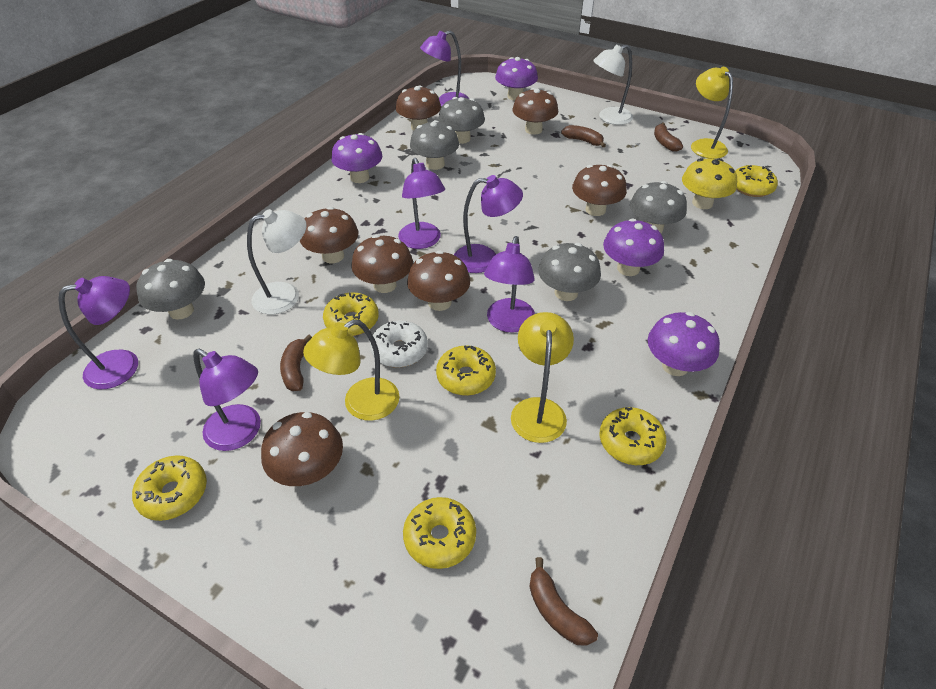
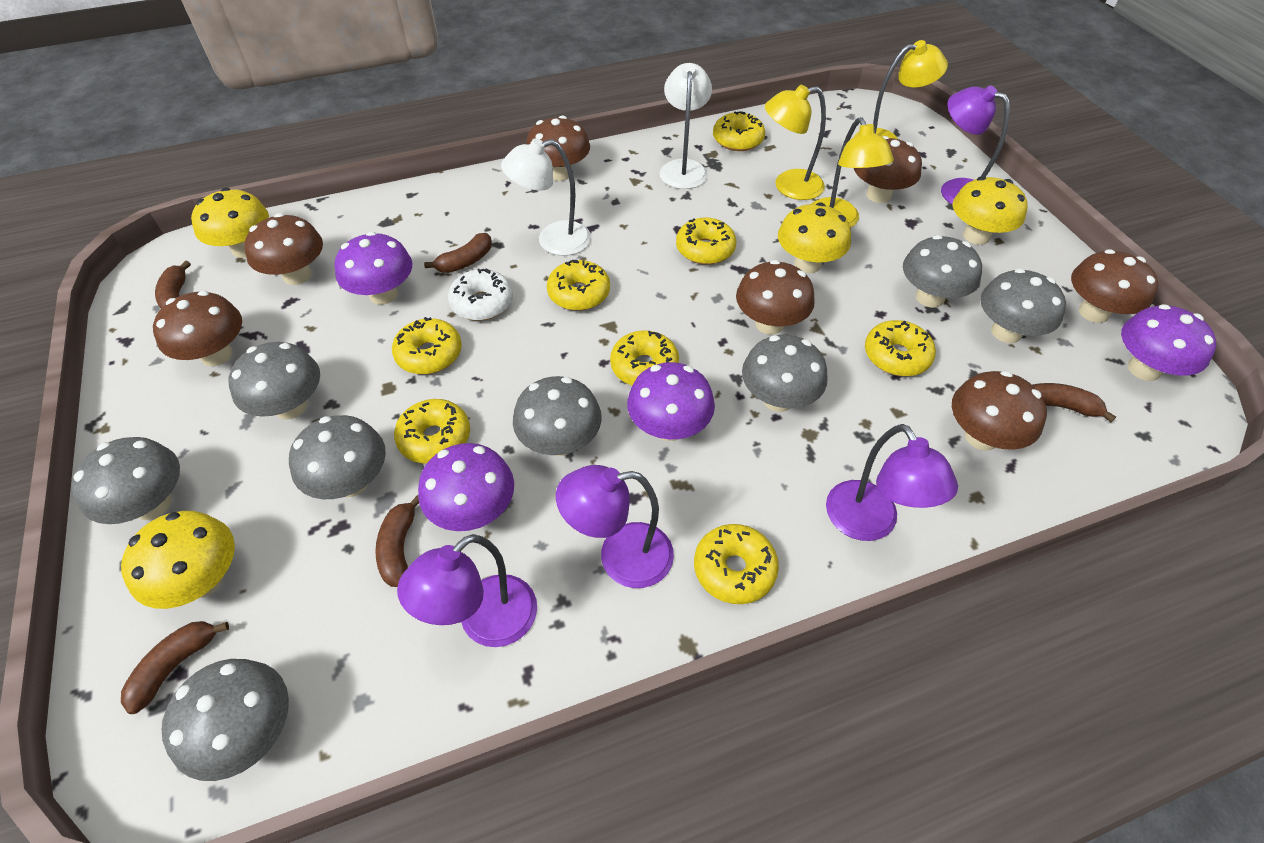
brown banana: 4 -> 5
grey mushroom: 5 -> 8
purple lamp: 6 -> 4
yellow donut: 6 -> 8
yellow mushroom: 1 -> 4

